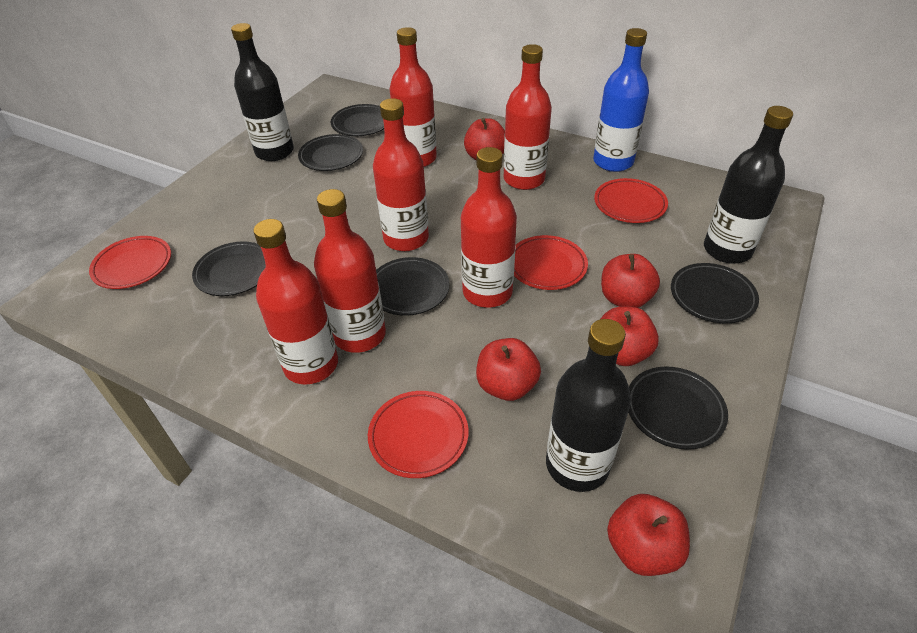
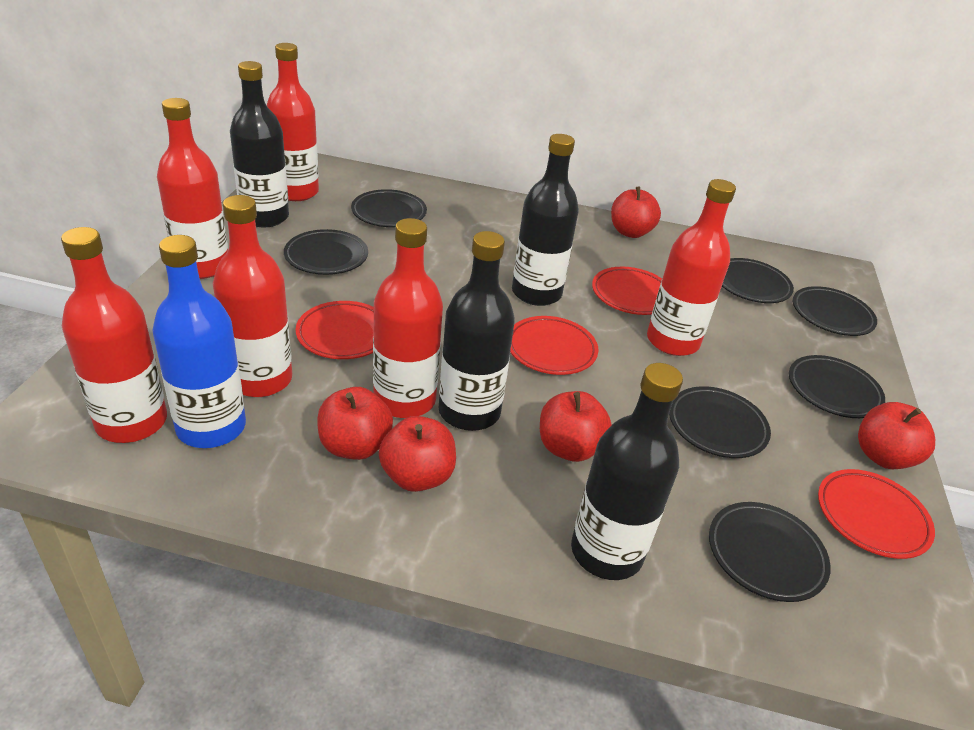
black bottle: 3 -> 4
black plate: 6 -> 7

